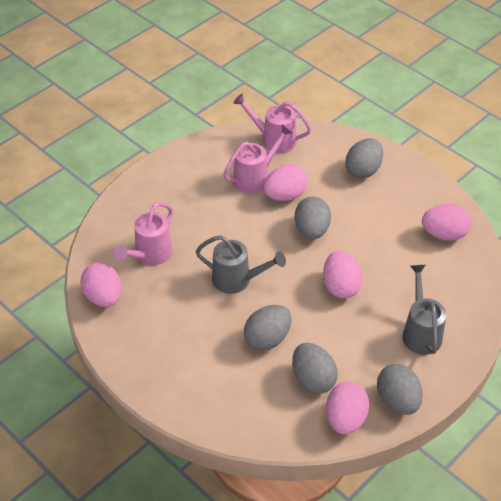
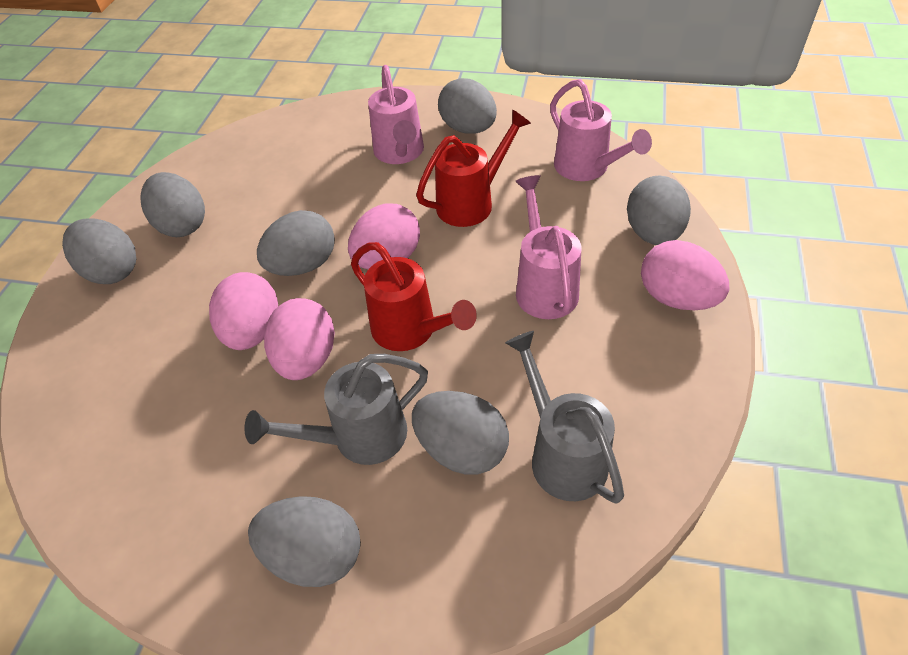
grey egg: 5 -> 7
pink egg: 5 -> 4
red watering can: 0 -> 2

